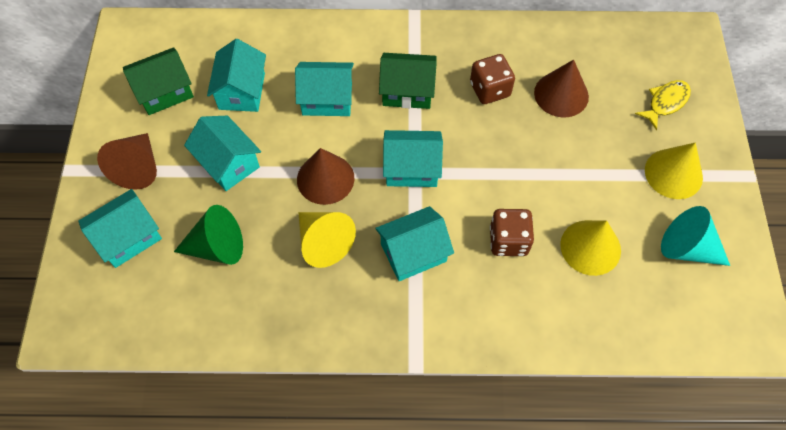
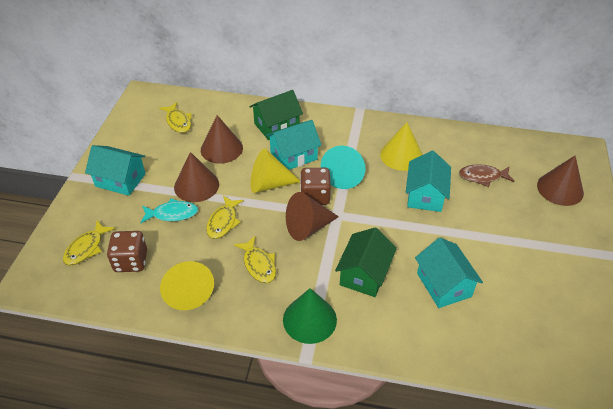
brown cone: 3 -> 4
brown fish: 0 -> 1
turquoise fish: 0 -> 1
turquoise house: 6 -> 4
yellow fish: 1 -> 4

